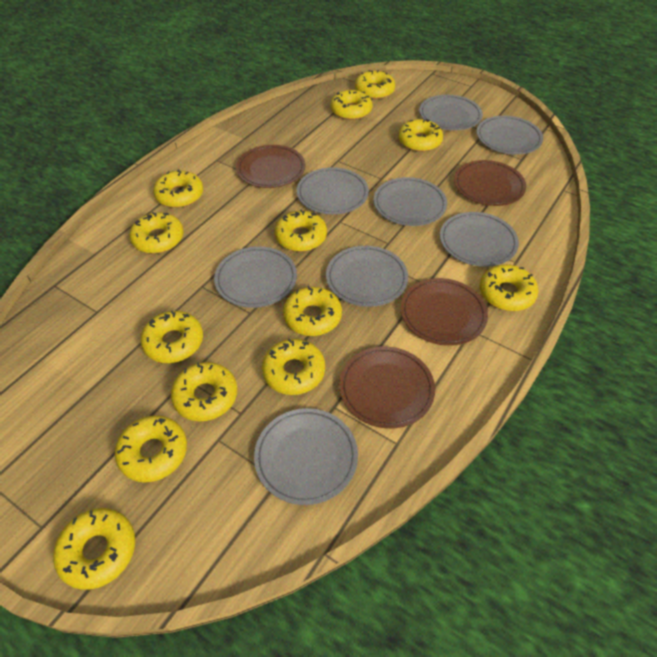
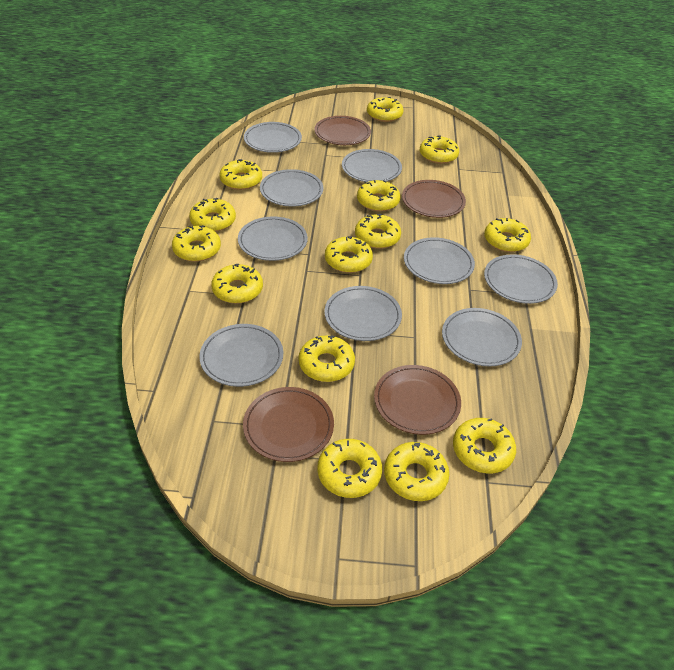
grey plate: 8 -> 9
yellow donut: 13 -> 14

